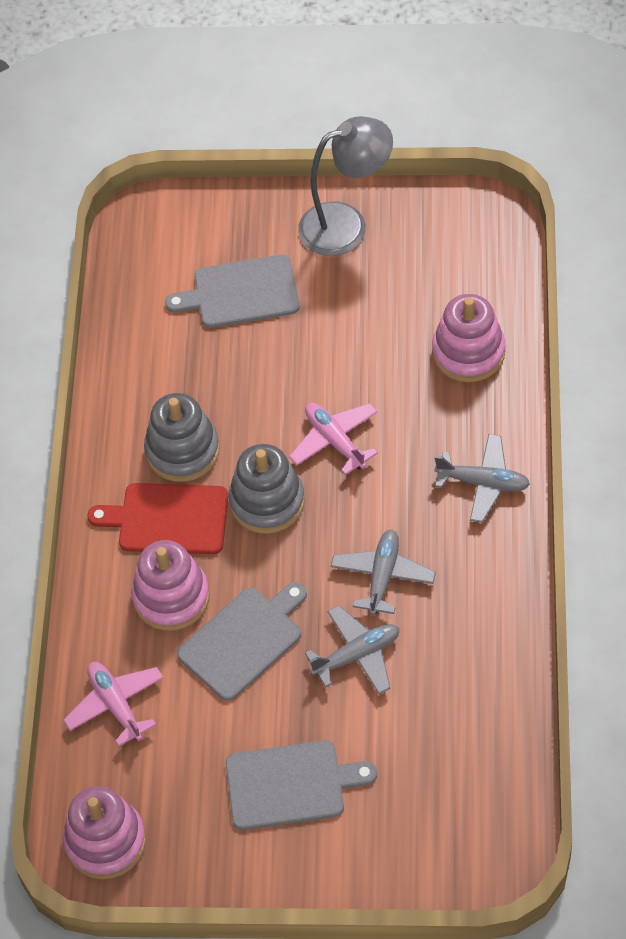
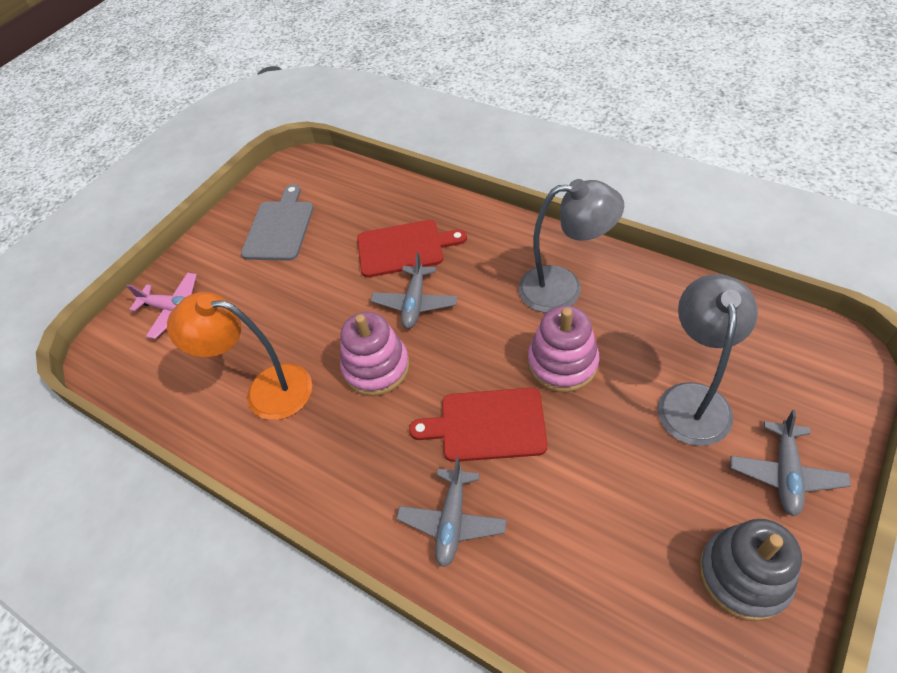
grey cutting board: 3 -> 1
grey lamp: 1 -> 2
grey stacking toy: 2 -> 1
orange lamp: 0 -> 1
pink plane: 2 -> 1
pink stacking toy: 3 -> 2
red cutting board: 1 -> 2

